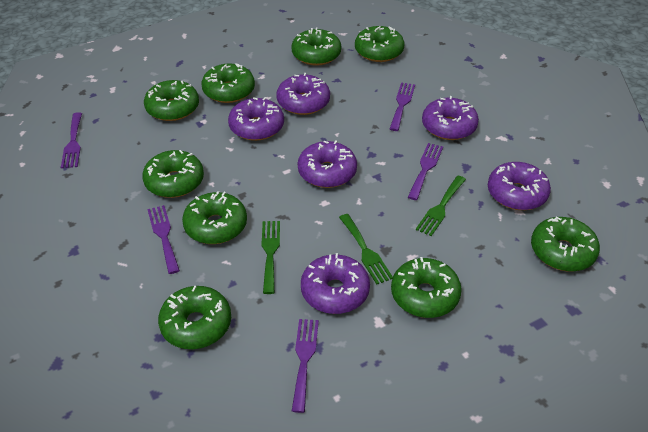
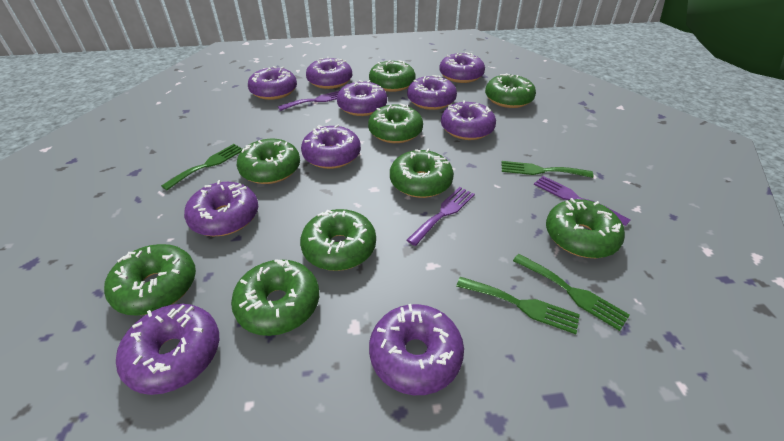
green fork: 3 -> 4
purple donut: 6 -> 10
purple fork: 5 -> 3

